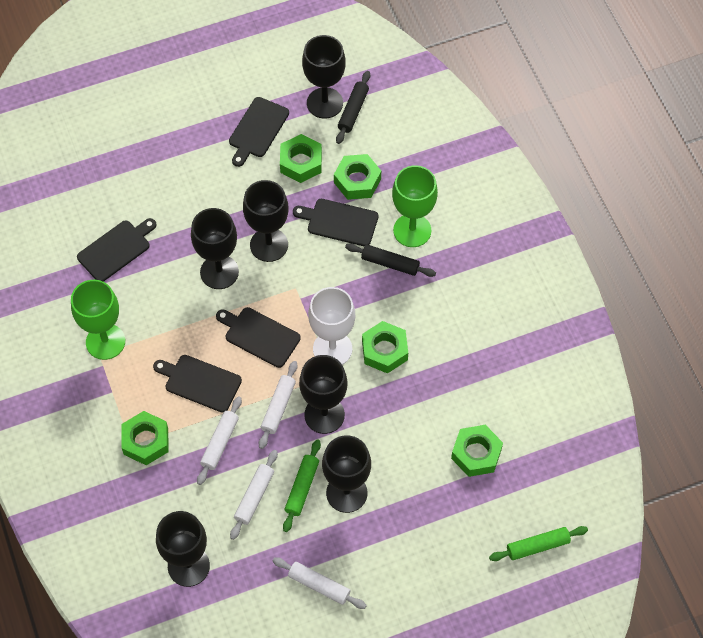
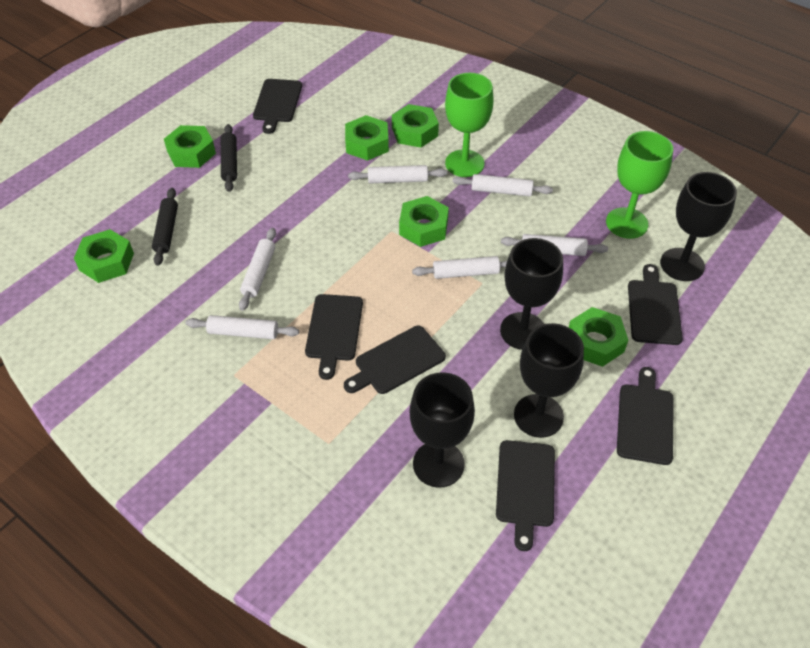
black cutting board: 5 -> 6
black goblet: 6 -> 4
green nut: 5 -> 6
green rolling pin: 2 -> 0
white goblet: 1 -> 0
white rolling pin: 4 -> 6

